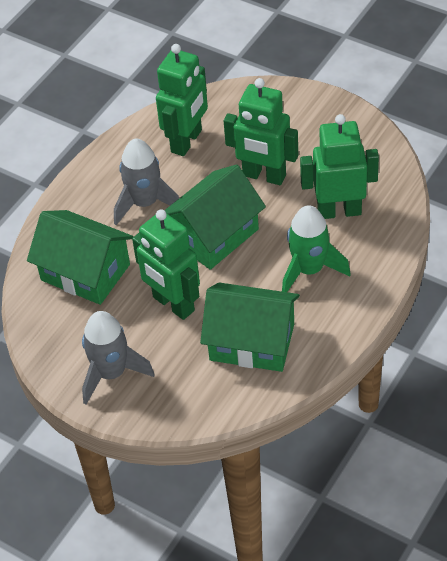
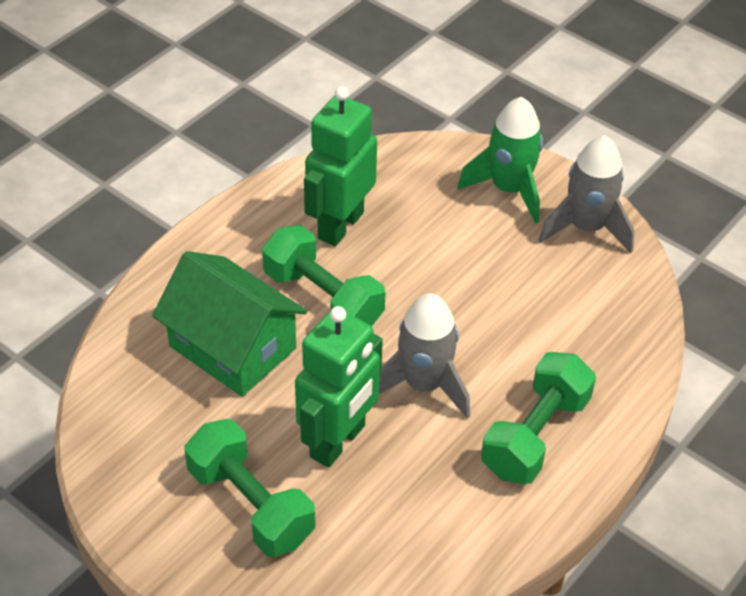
green dumbbell: 0 -> 3
green house: 3 -> 1
green robot: 4 -> 2

